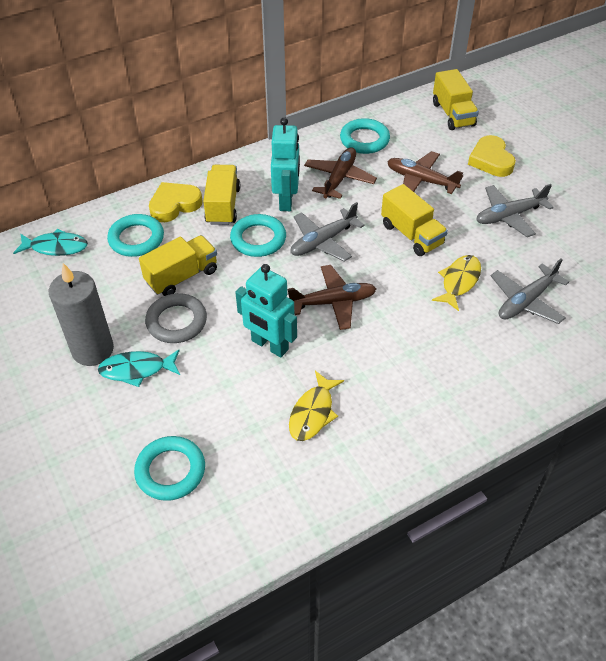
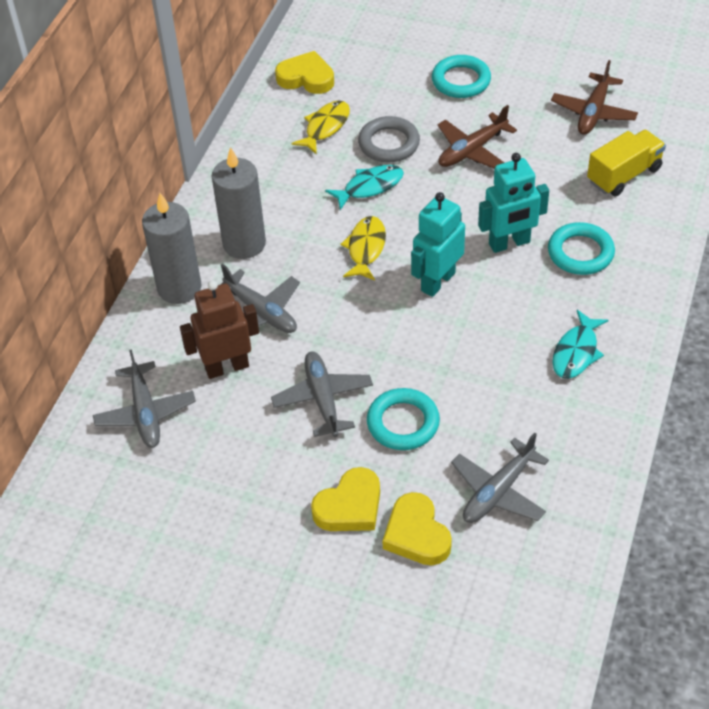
brown plane: 3 -> 2
brown robot: 0 -> 1
grey candle: 1 -> 2
grey plane: 3 -> 4
turquoise ring: 4 -> 3
yellow heart: 2 -> 3
yellow truck: 4 -> 1

